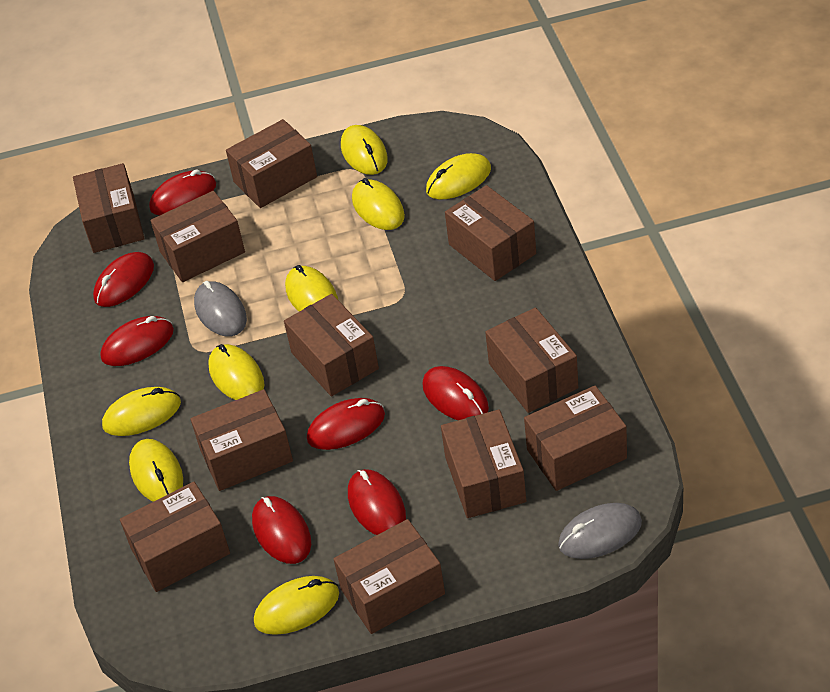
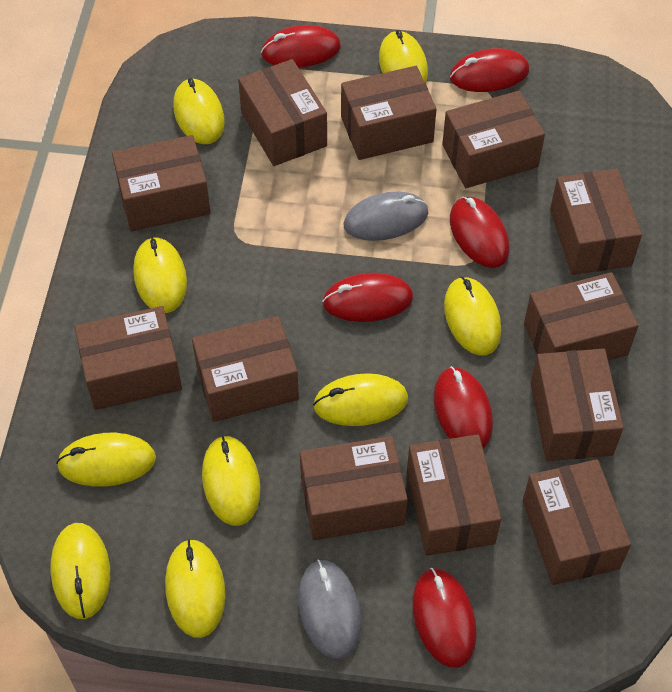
brown box: 11 -> 12
red mouse: 7 -> 6
yellow mouse: 8 -> 9

